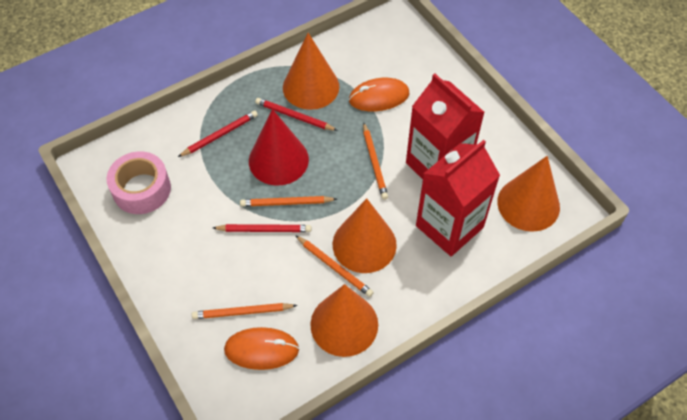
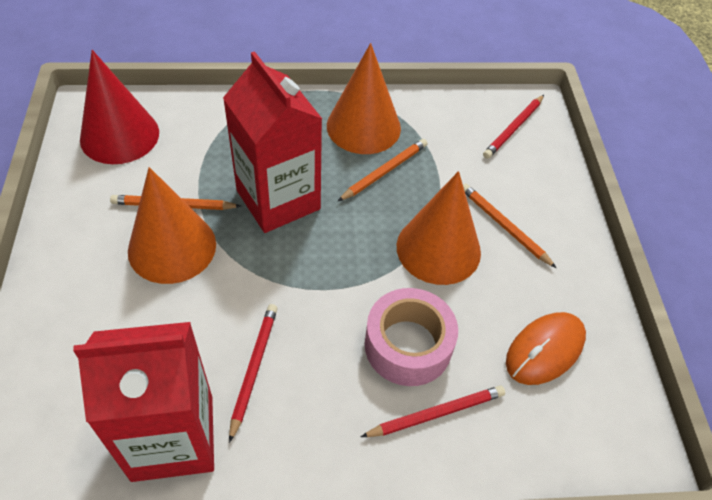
orange cone: 4 -> 3
orange mouse: 2 -> 1
orange pencil: 4 -> 3

